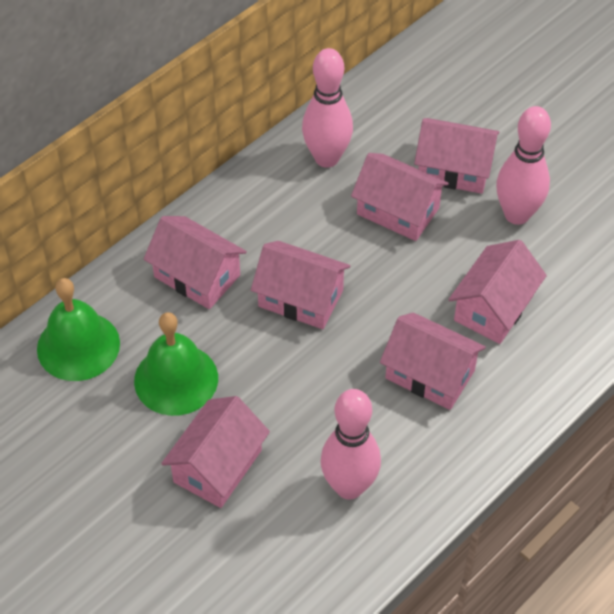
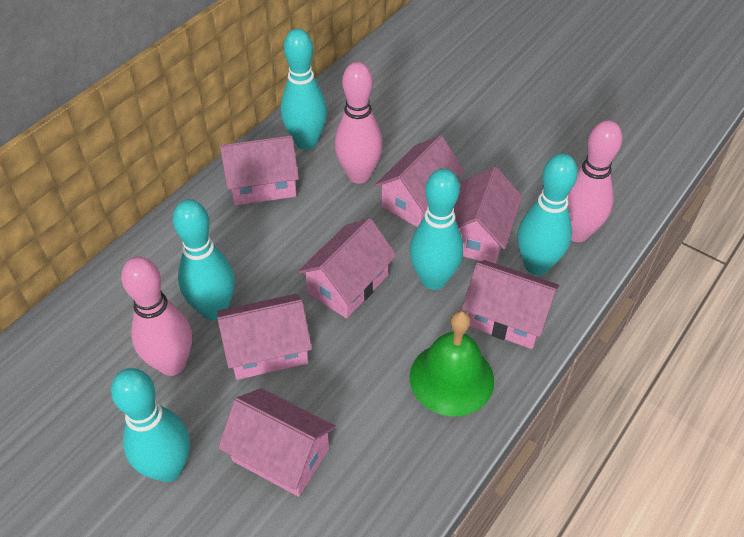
green bell: 2 -> 1
turquoise bowling pin: 0 -> 5

